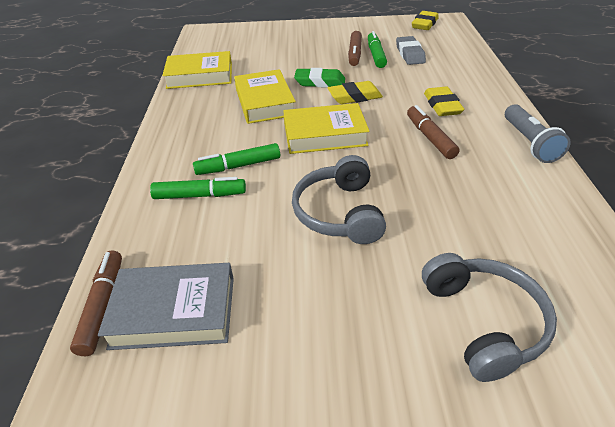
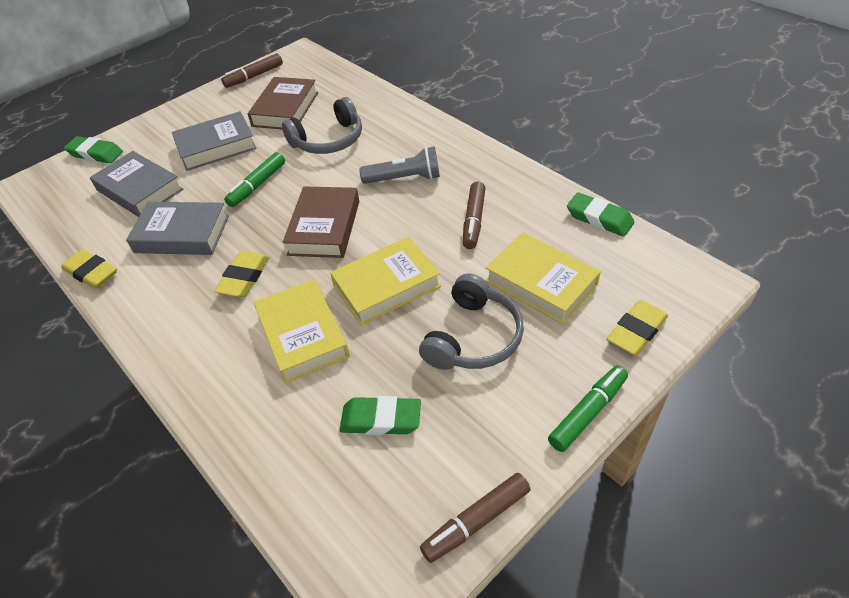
brown book: 0 -> 2
green eraser: 1 -> 3
green marker: 3 -> 2
grey book: 1 -> 3
grey eraser: 1 -> 0

